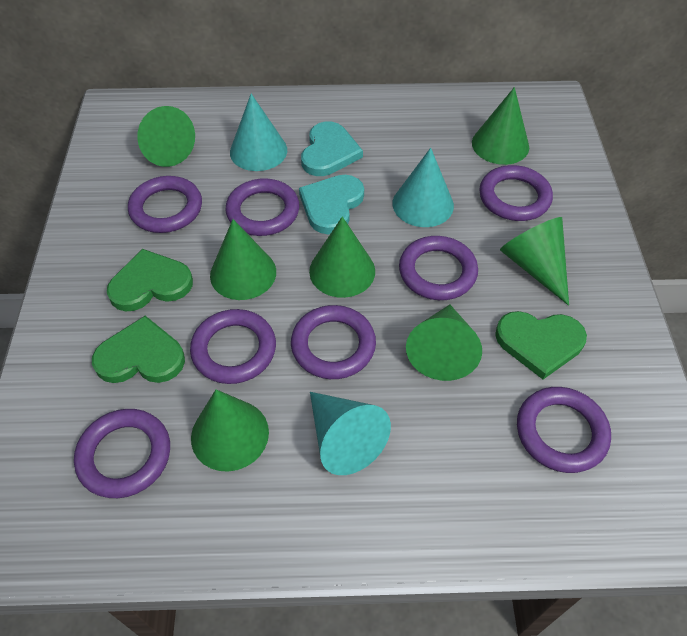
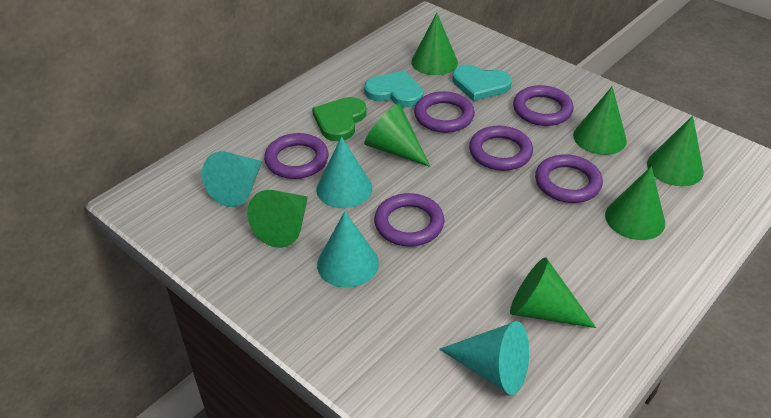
green heart: 3 -> 1
purple ring: 8 -> 6
turquoise cone: 3 -> 4

